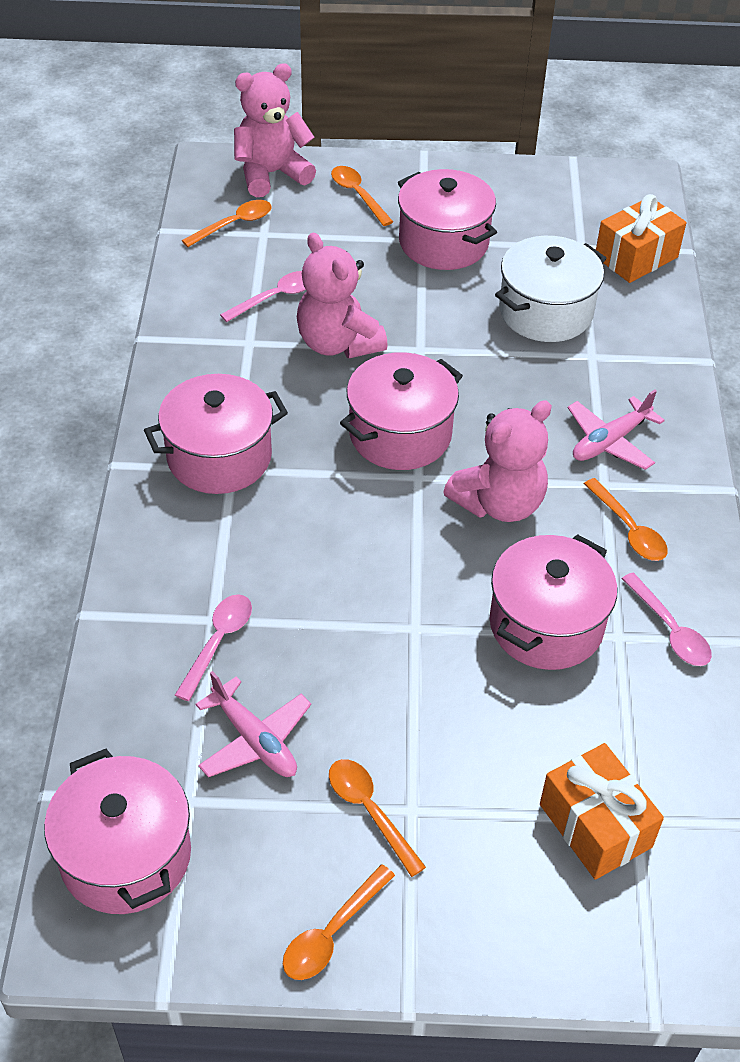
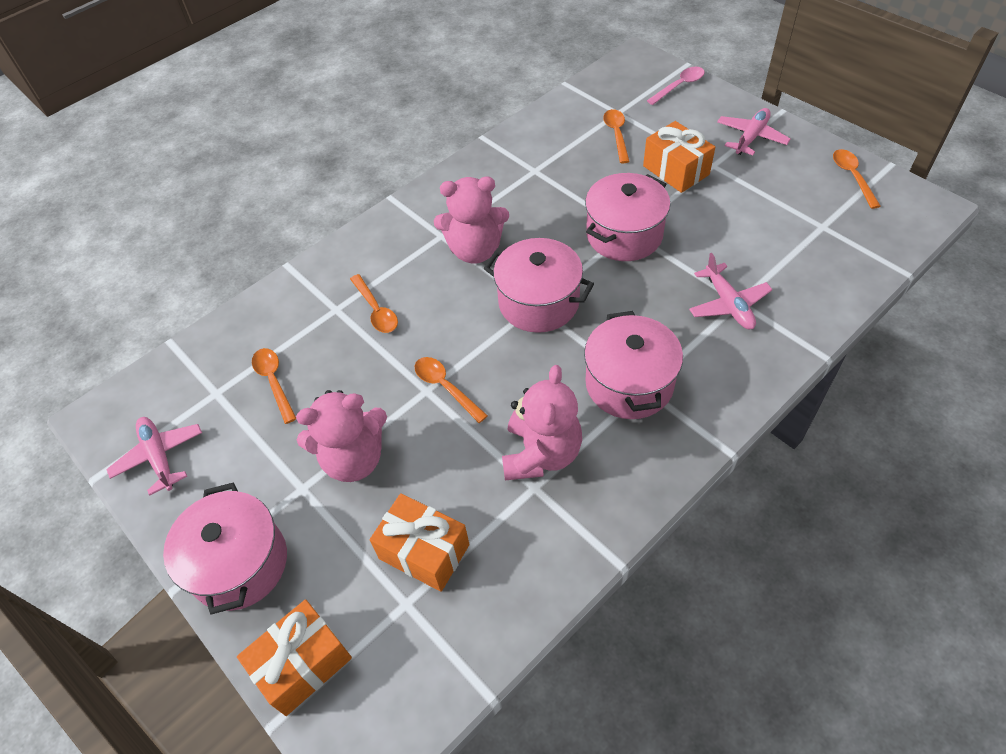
orange gift: 2 -> 3
pink plane: 2 -> 3
pink pot: 5 -> 4
pink spoon: 3 -> 1
white pot: 1 -> 0

